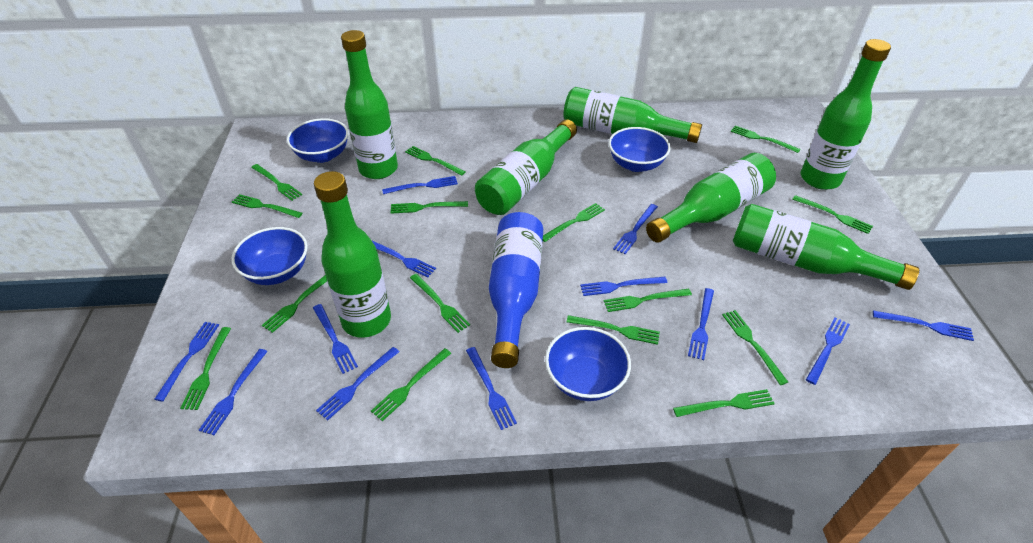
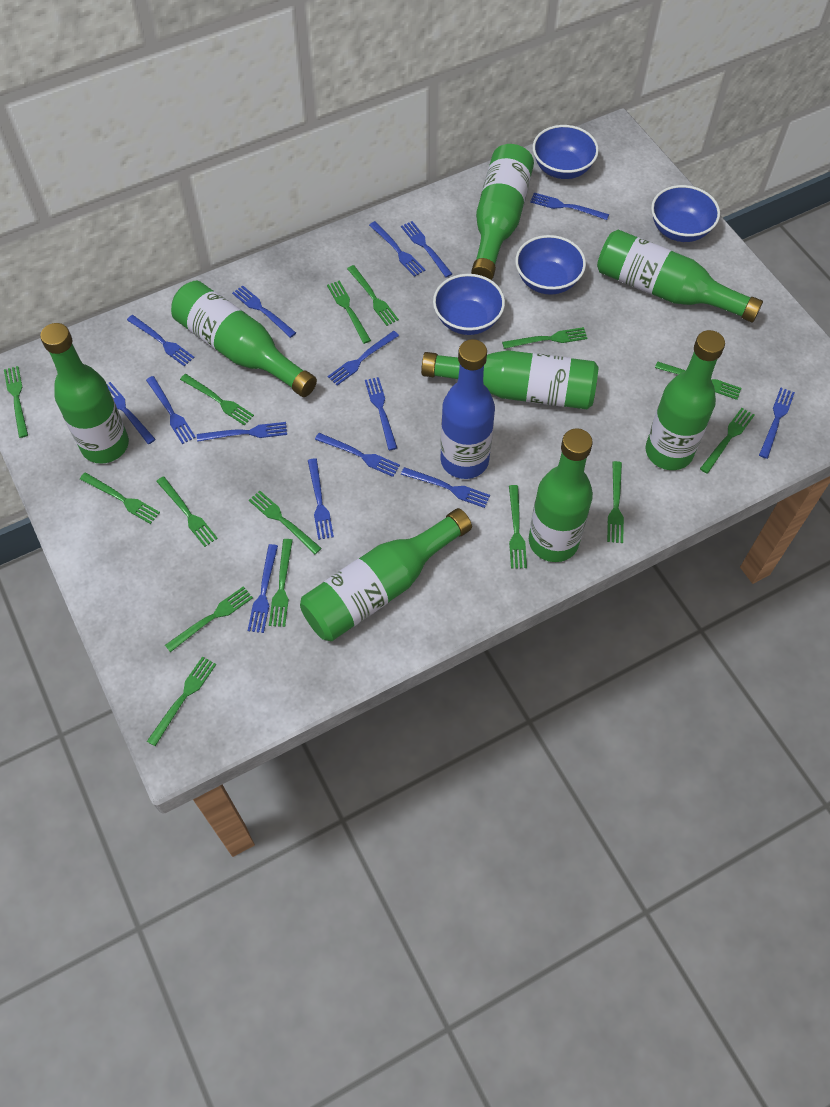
blue fork: 12 -> 15
green bottle: 7 -> 8

